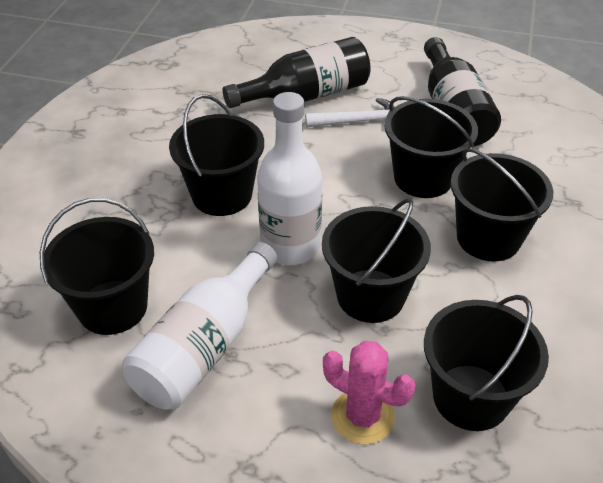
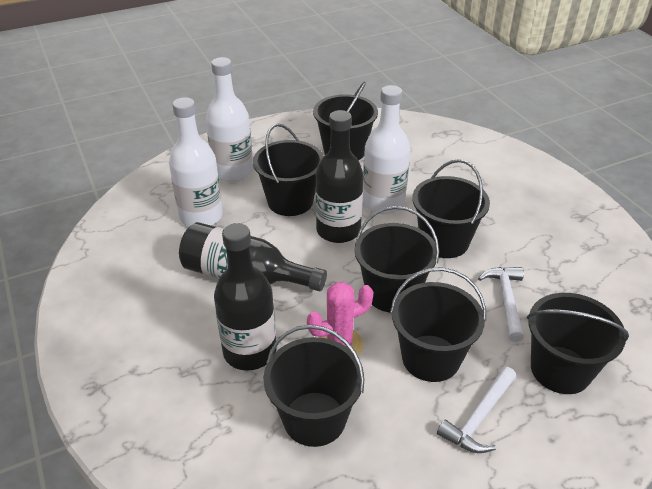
black bottle: 2 -> 3
black bucket: 6 -> 7
white bottle: 2 -> 3
white hammer: 1 -> 2

